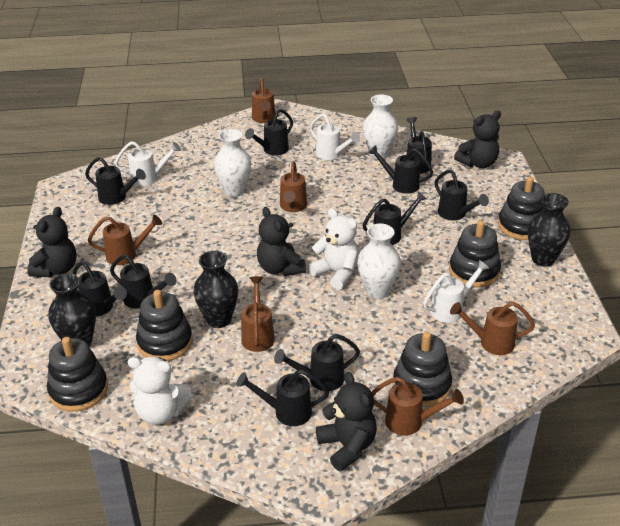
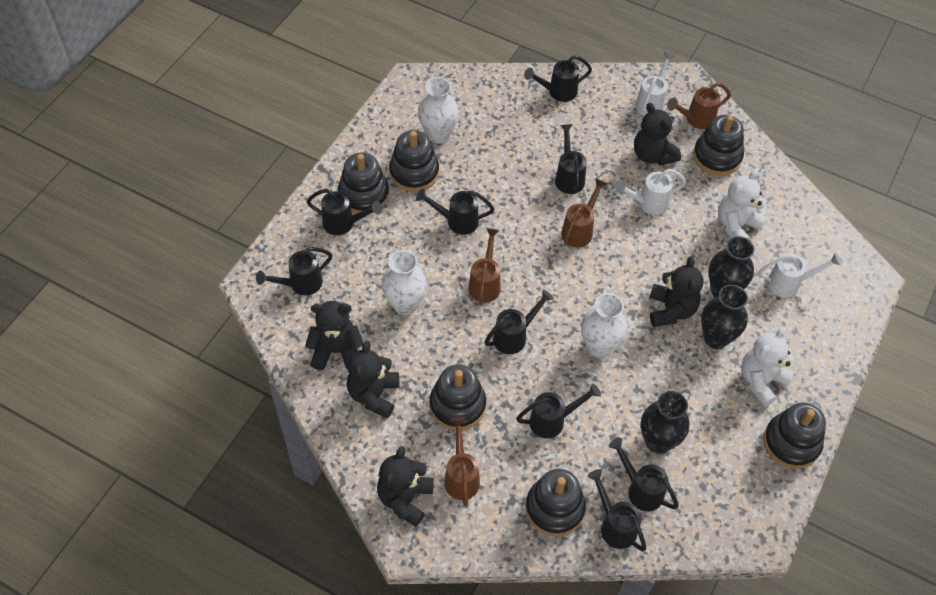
black stacking toy: 5 -> 6
black teddy bear: 4 -> 5
black watering can: 10 -> 9
brown watering can: 6 -> 4

